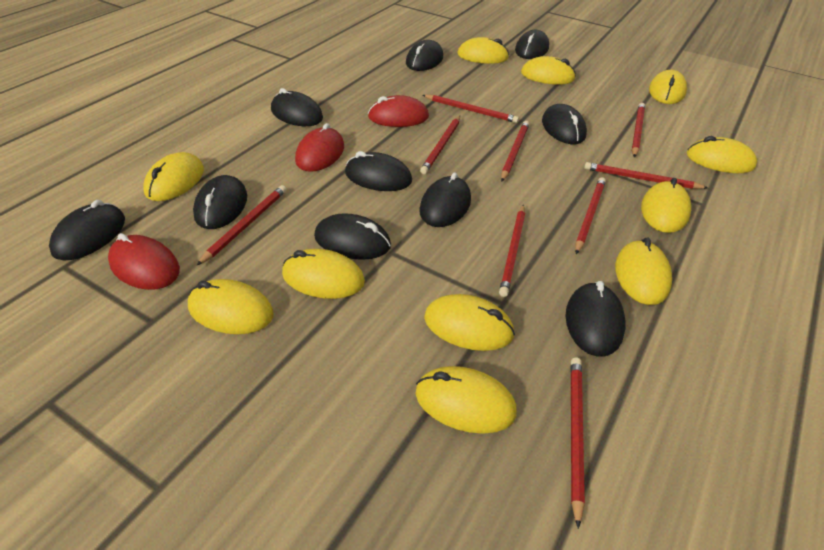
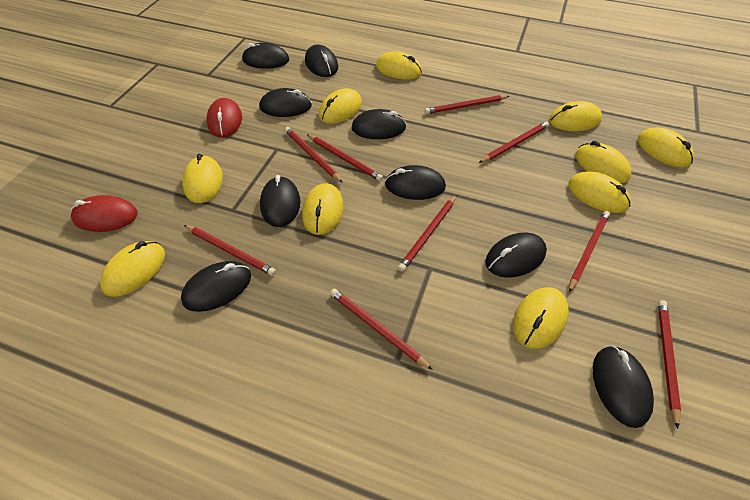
black mouse: 10 -> 9
red mouse: 3 -> 2
yellow mouse: 11 -> 10

